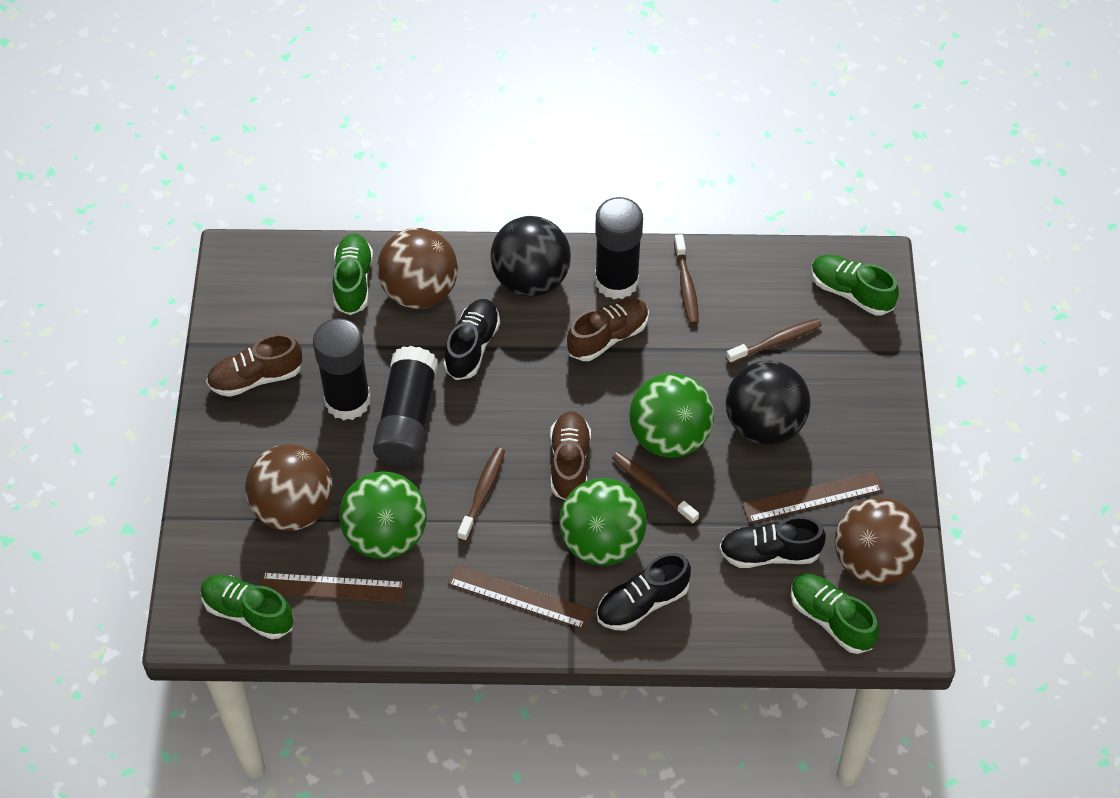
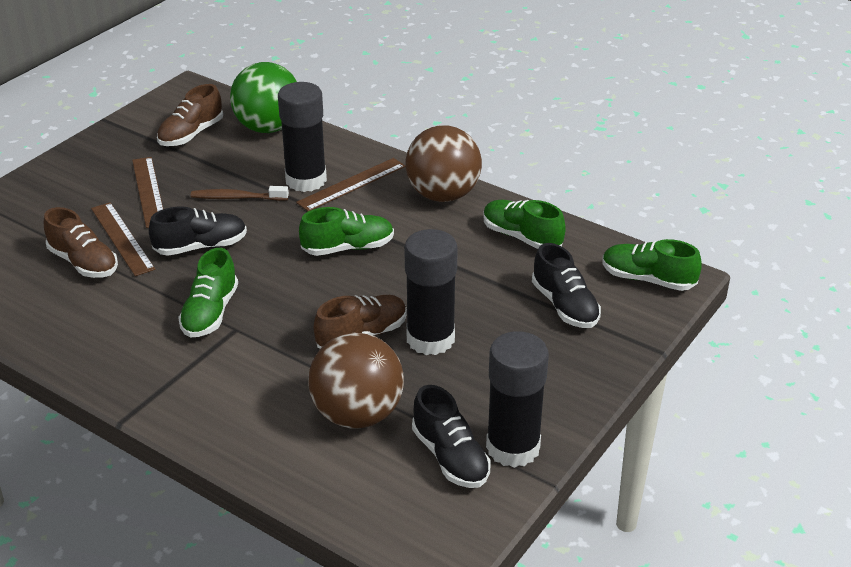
black ball: 2 -> 0
brown ball: 3 -> 2
brown toothbrush: 4 -> 1
green ball: 3 -> 1

